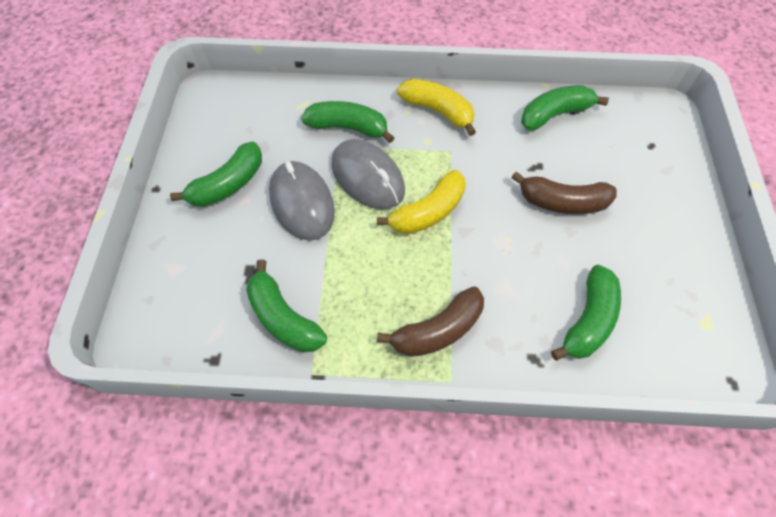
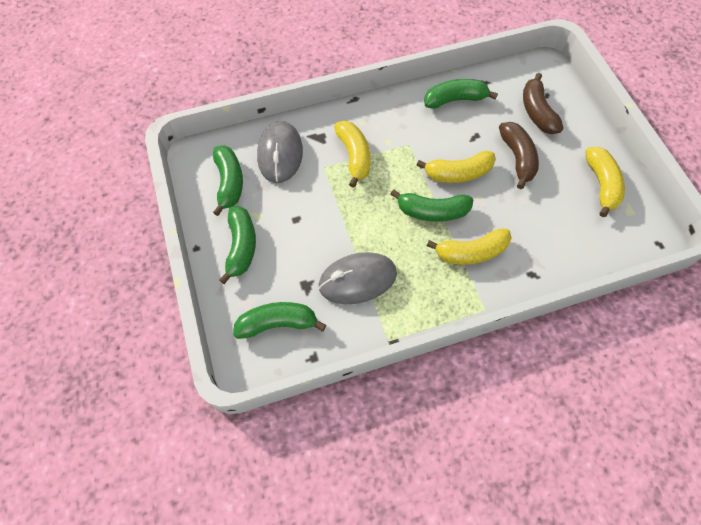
yellow banana: 2 -> 4

